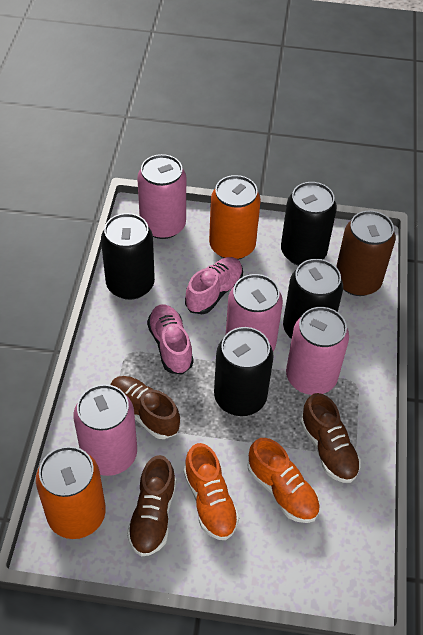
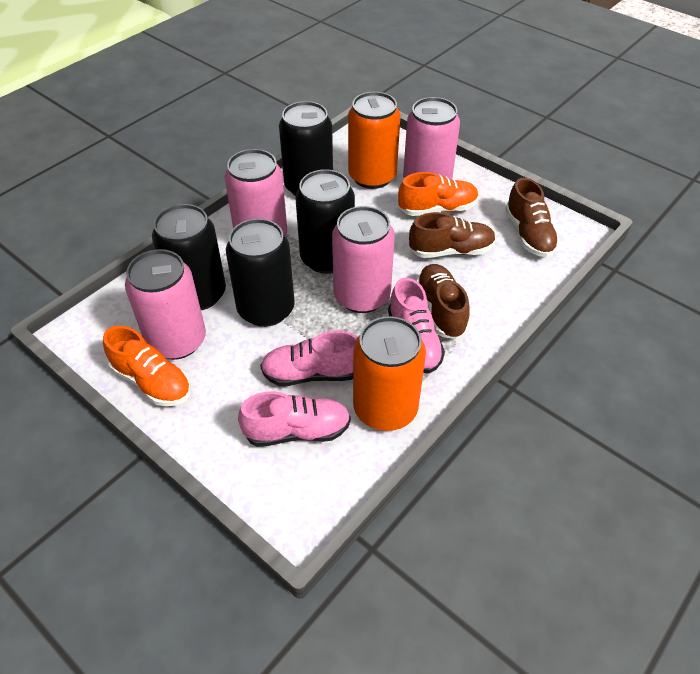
brown can: 1 -> 0
pink shoe: 2 -> 3

